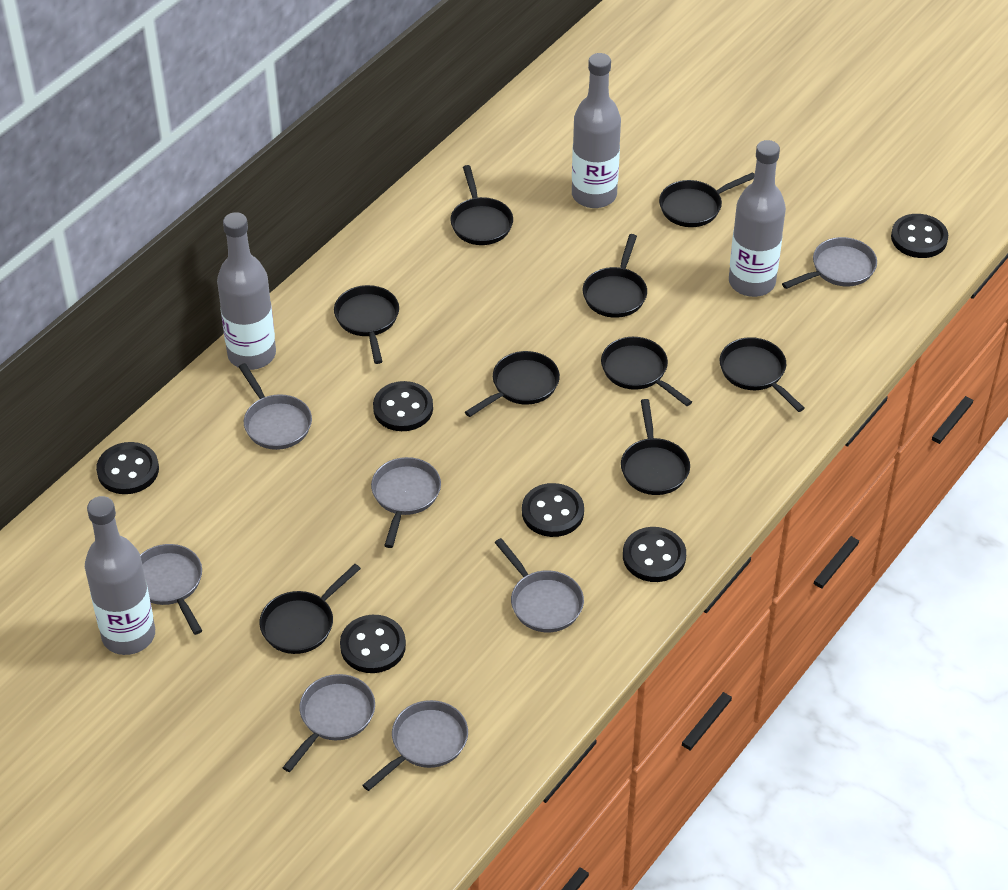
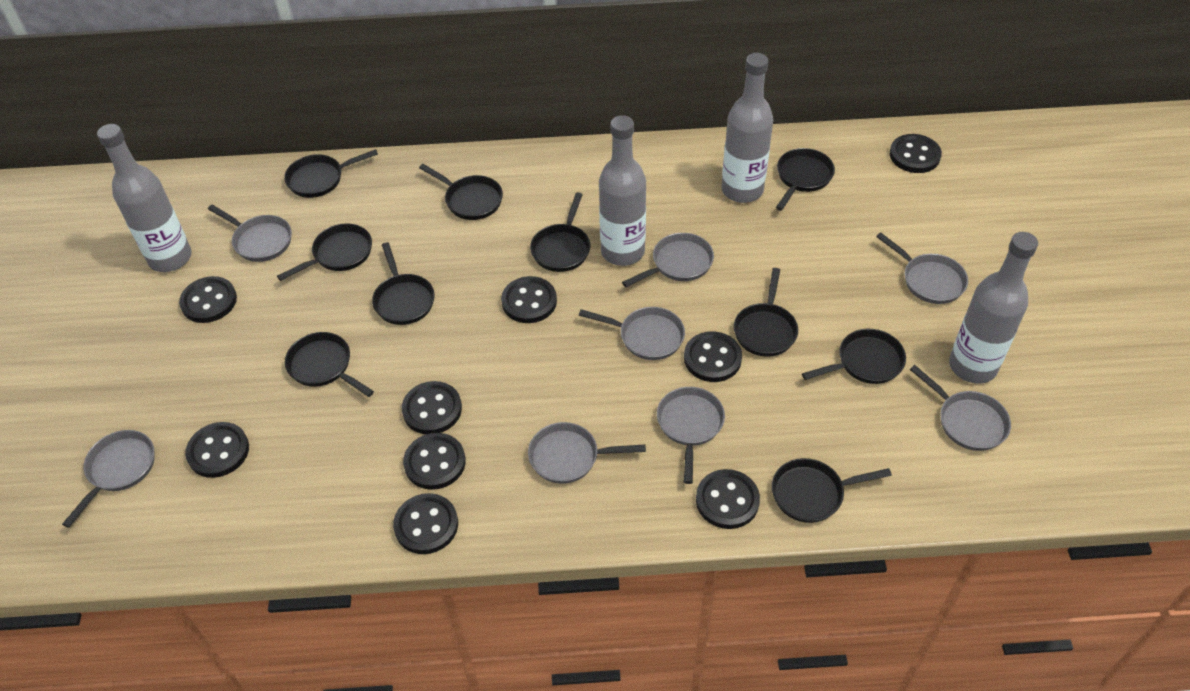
black button: 6 -> 9
black pan: 9 -> 10
grey pan: 7 -> 8

